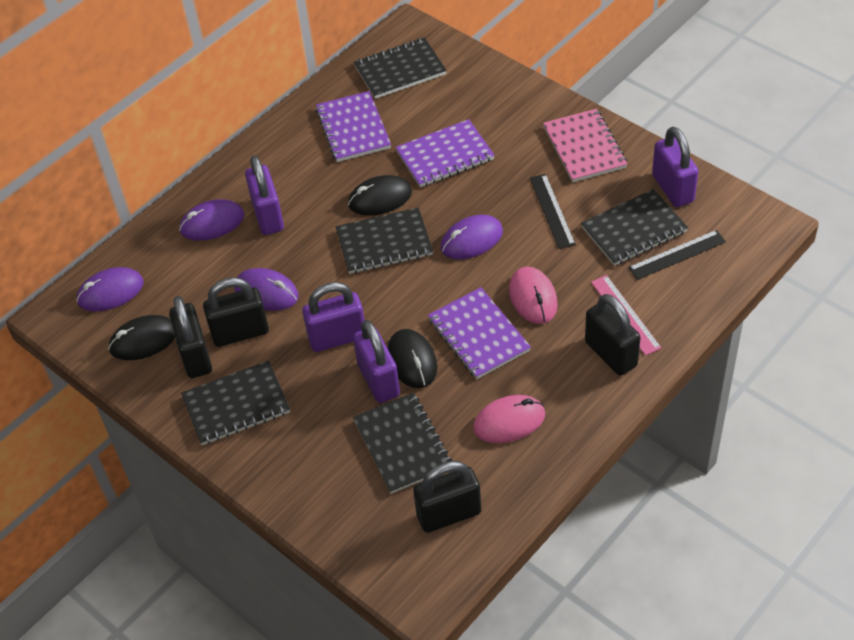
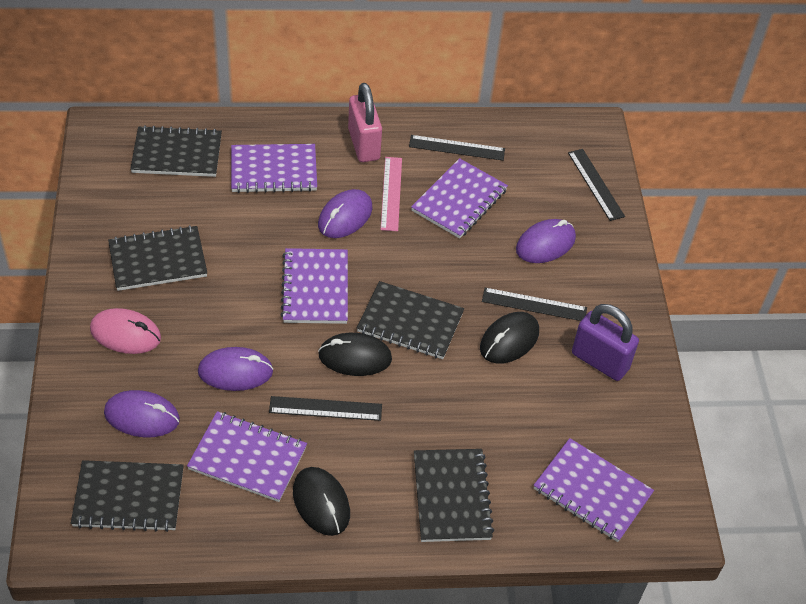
black padlock: 4 -> 0
black ruler: 2 -> 4
pink mouse: 2 -> 1
pink notebook: 1 -> 0
pink padlock: 0 -> 1
purple notebook: 3 -> 5
purple padlock: 4 -> 1

